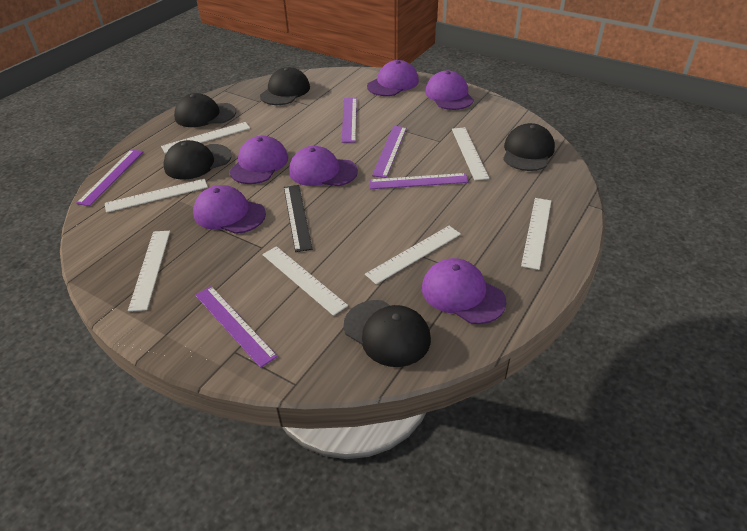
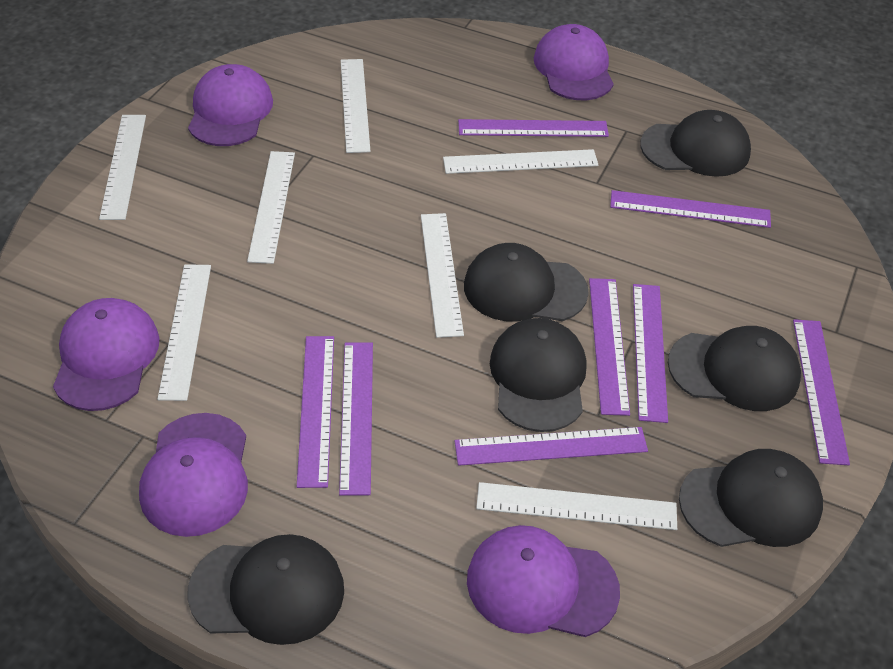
black cap: 5 -> 6
black ruler: 1 -> 0
purple cap: 6 -> 5
purple ruler: 5 -> 8

